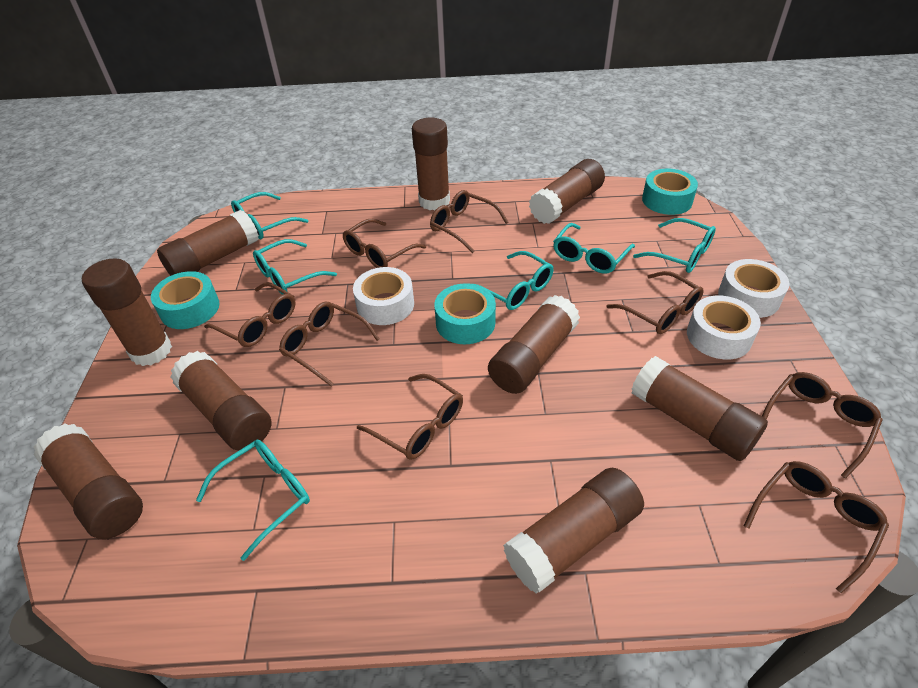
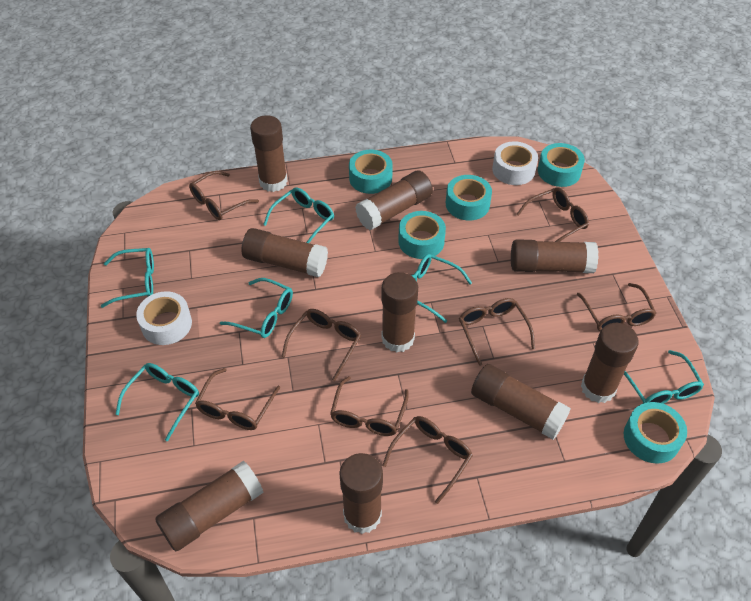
turquoise tape: 3 -> 5
white tape: 3 -> 2

